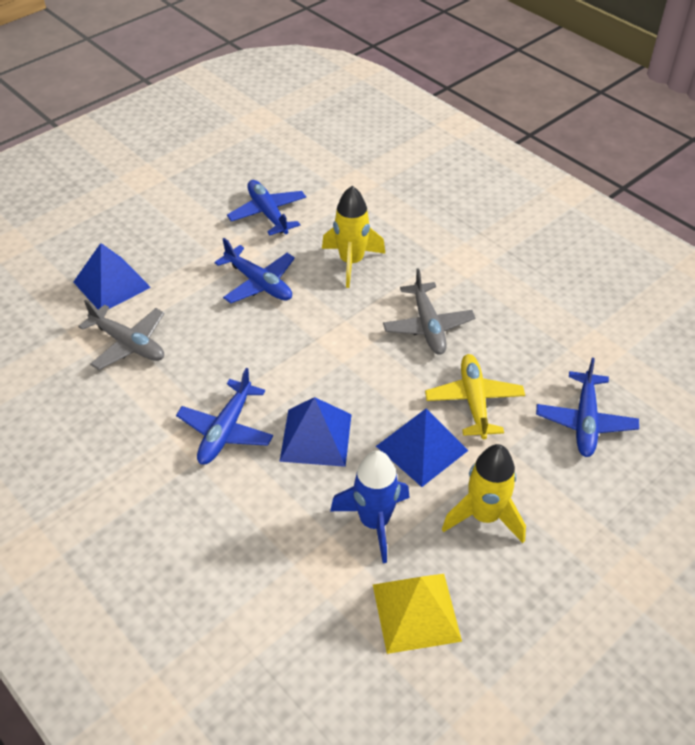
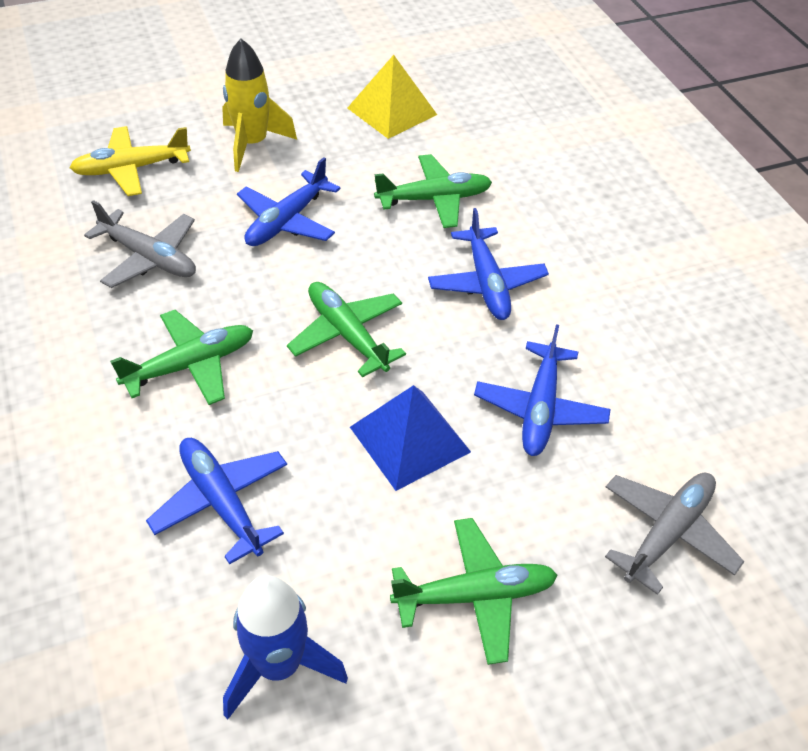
blue pyramid: 3 -> 1
green plane: 0 -> 4
yellow rocket: 2 -> 1

